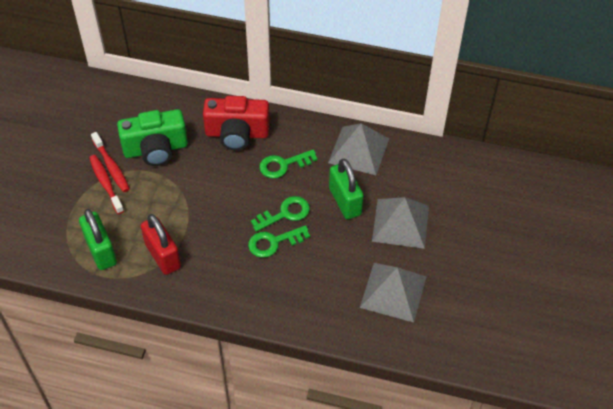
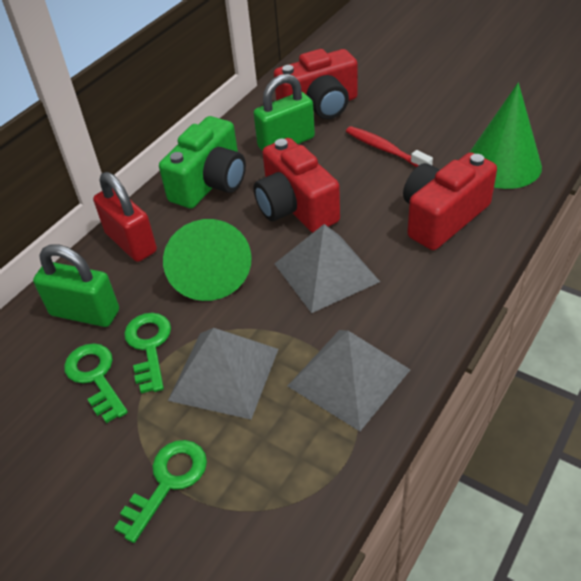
green cone: 0 -> 2
red camera: 1 -> 3
red toothbrush: 2 -> 1

